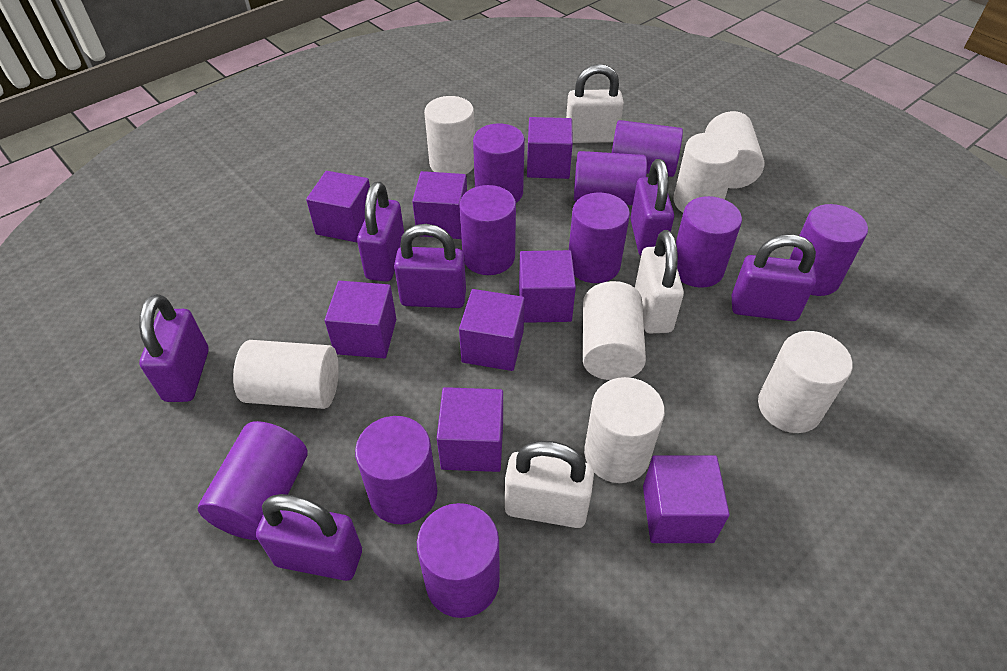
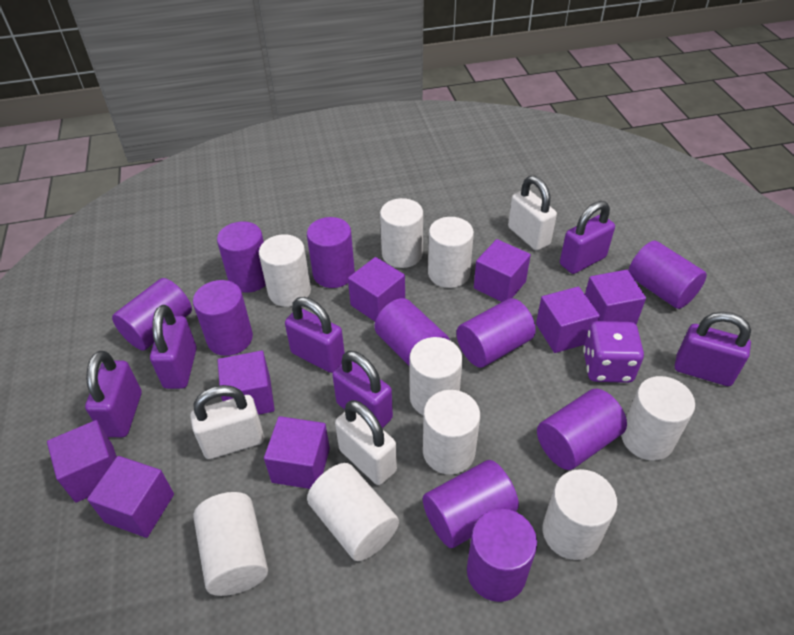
purple dice: 0 -> 1
white cylinder: 7 -> 9

